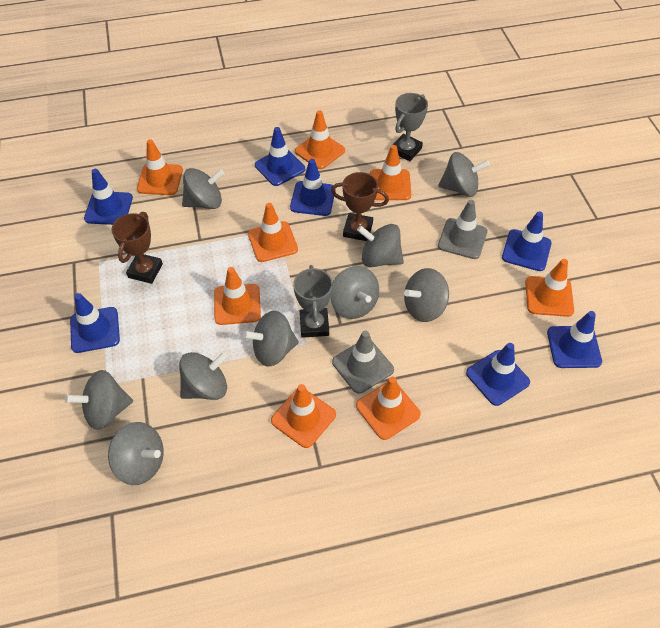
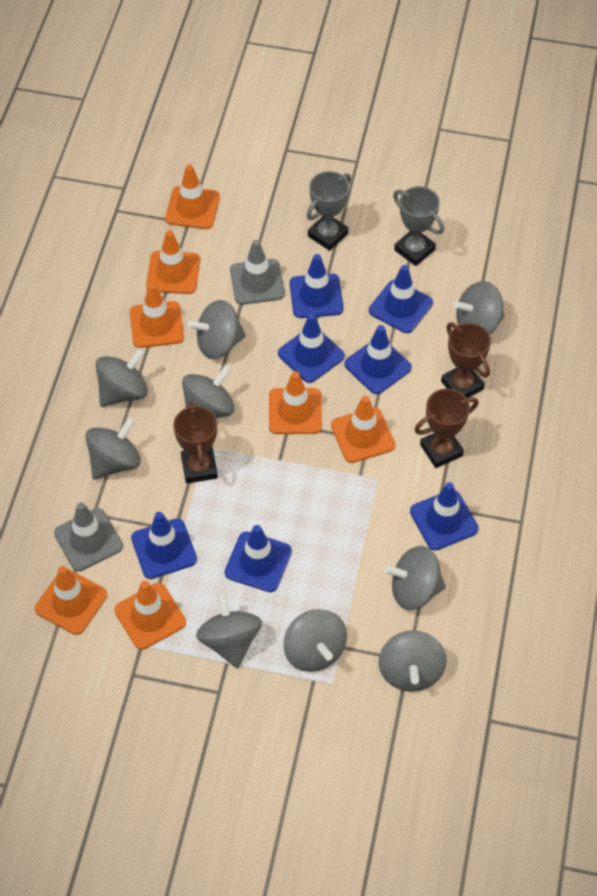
brown trophy: 2 -> 3
orange traffic cone: 8 -> 7

